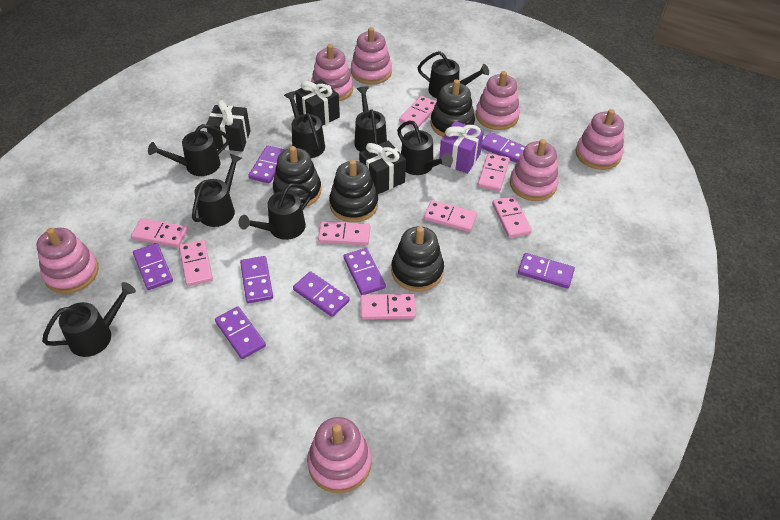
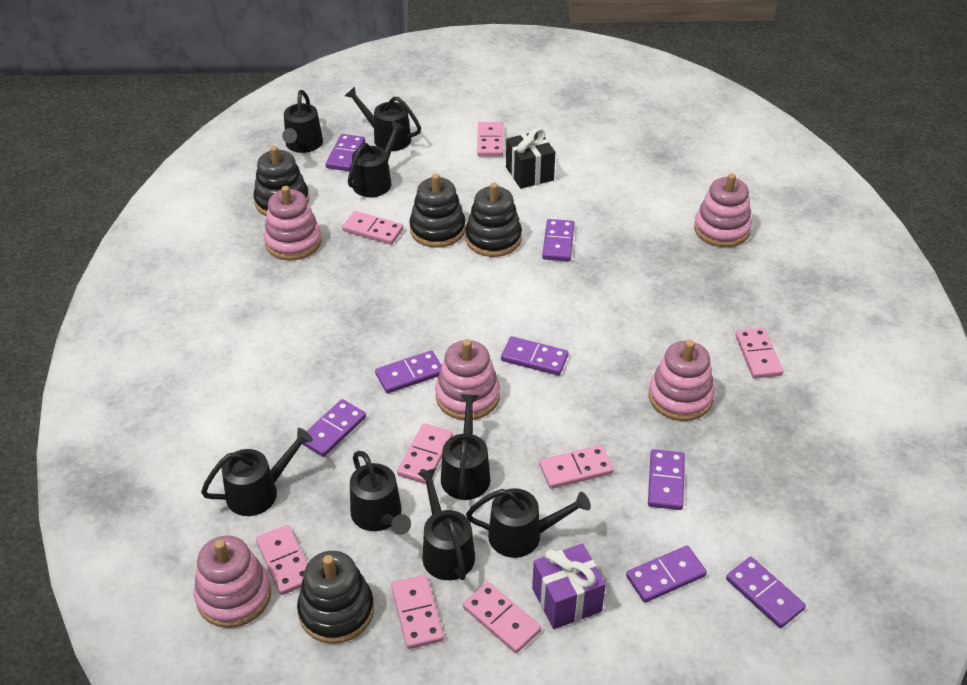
black gift: 3 -> 1
pink stacking toy: 7 -> 5

